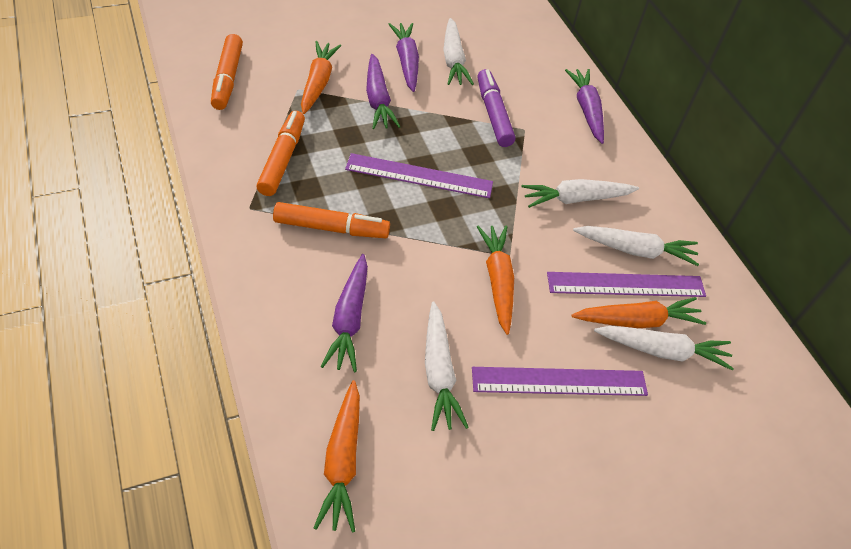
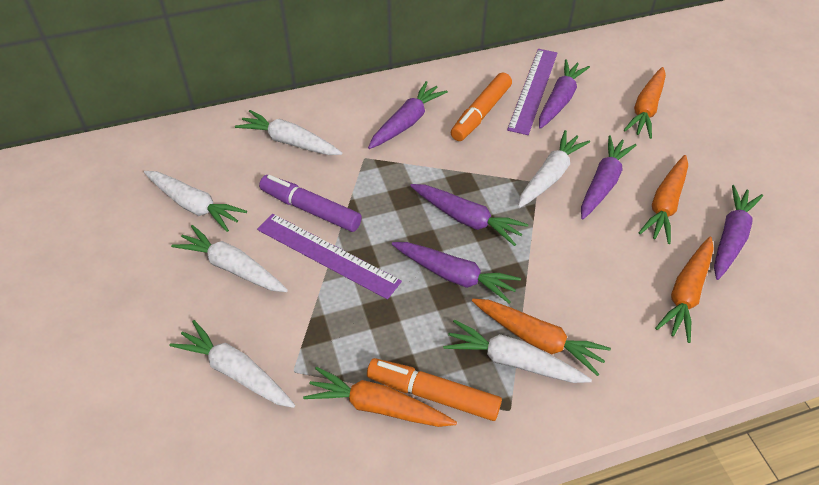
orange carrot: 4 -> 5
orange marker: 3 -> 2
purple carrot: 4 -> 6
purple ruler: 3 -> 2
white carrot: 5 -> 6

